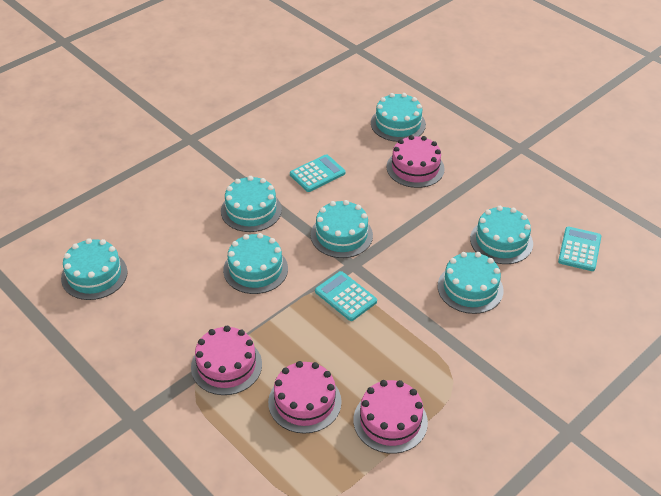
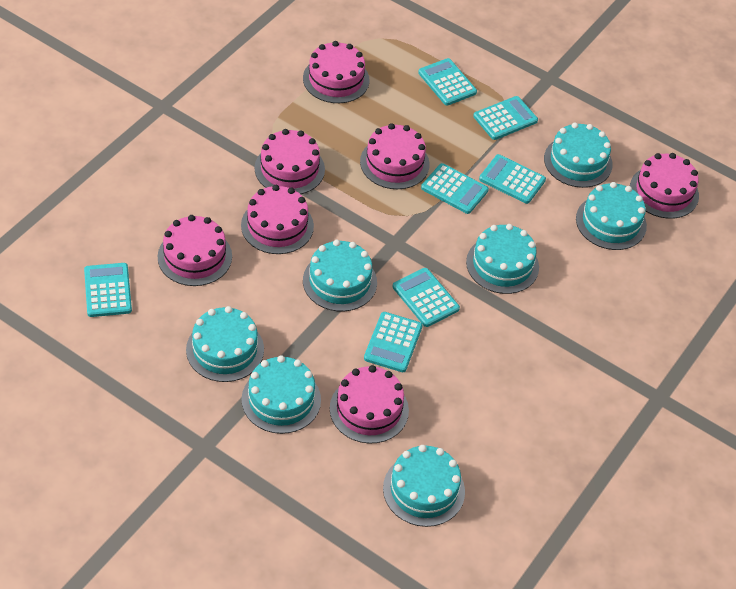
pink cake: 4 -> 7
turquoise calculator: 3 -> 7

